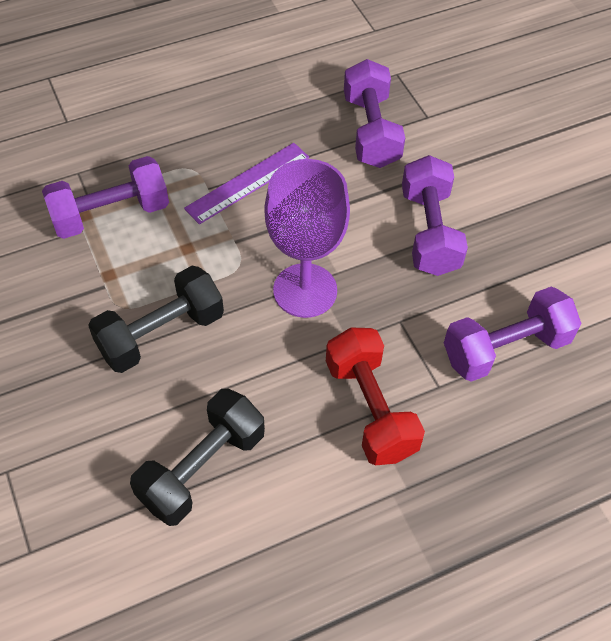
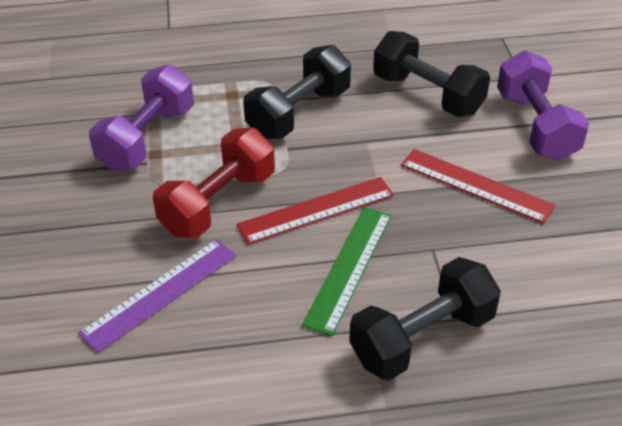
black dumbbell: 2 -> 3
green ruler: 0 -> 1
purple dumbbell: 4 -> 2
purple goblet: 1 -> 0
red ruler: 0 -> 2

